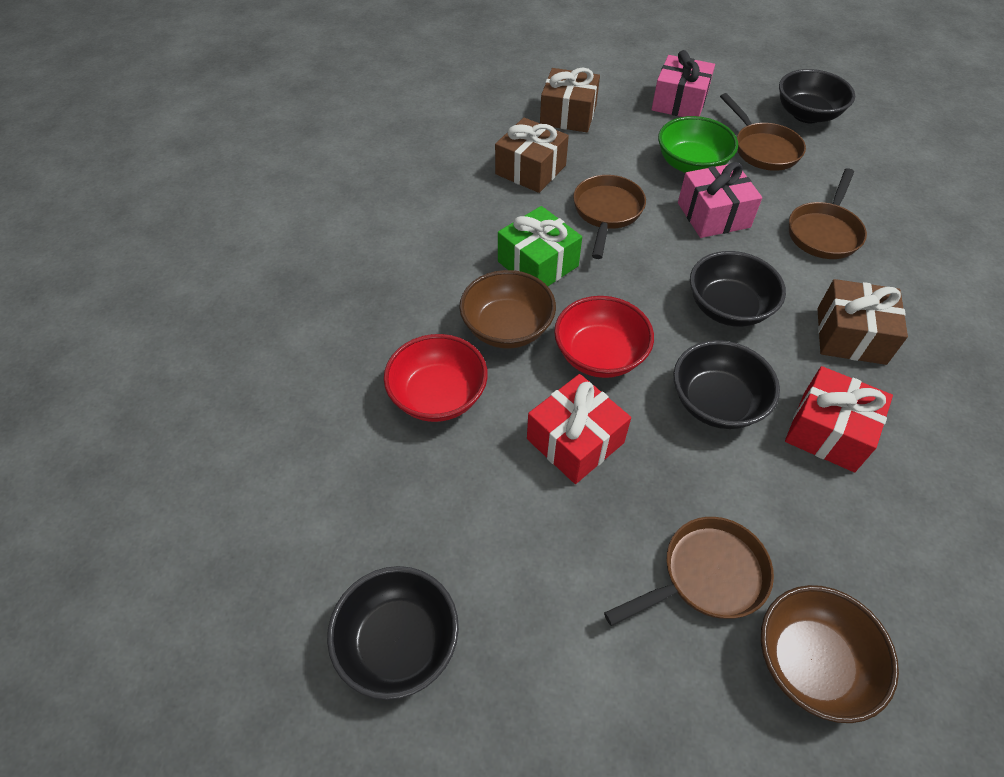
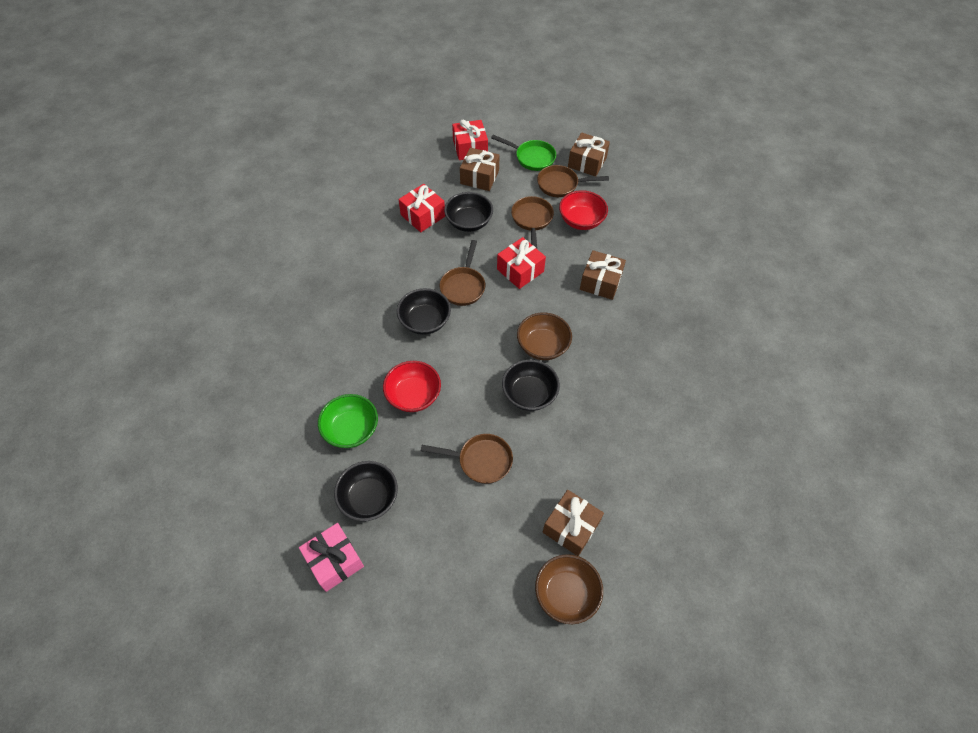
brown gift: 3 -> 4
green gift: 1 -> 0
green pan: 0 -> 1
pink gift: 2 -> 1
red gift: 2 -> 3

